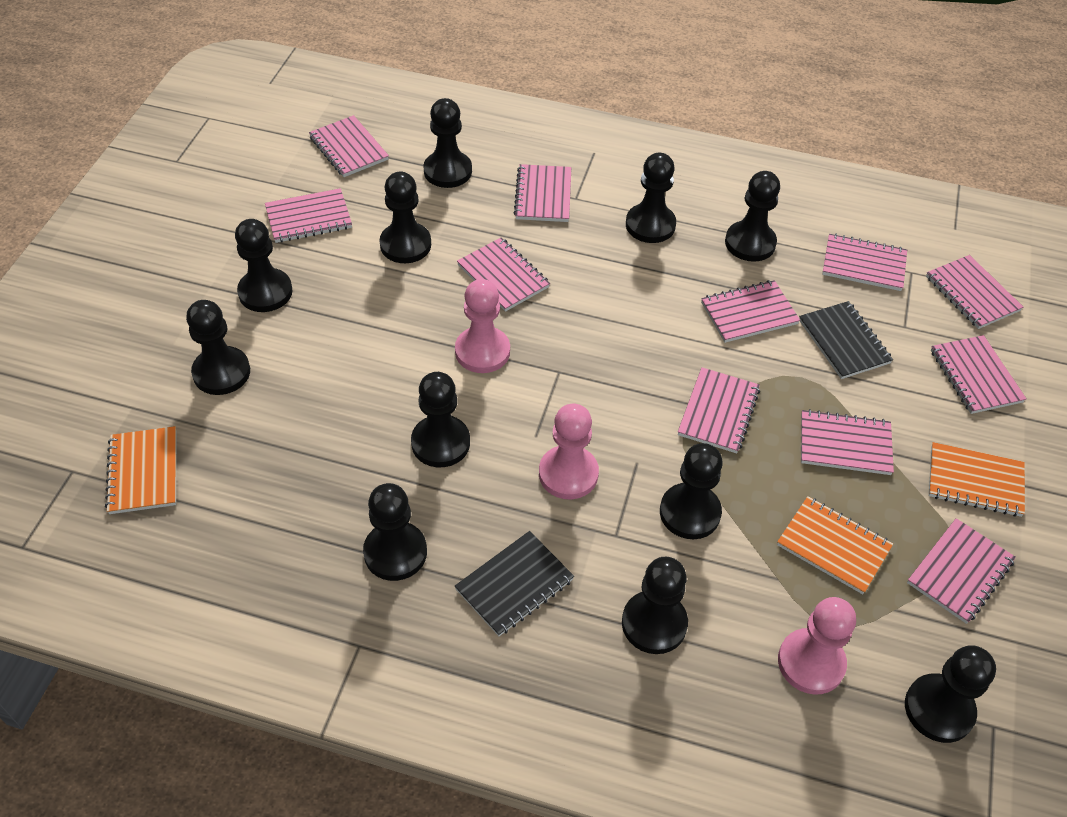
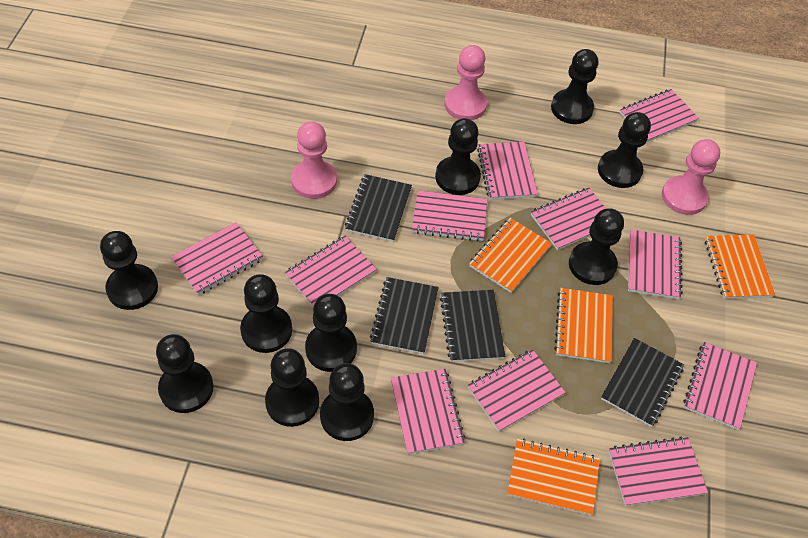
black notebook: 2 -> 4
black pawn: 11 -> 10
orange notebook: 3 -> 4

